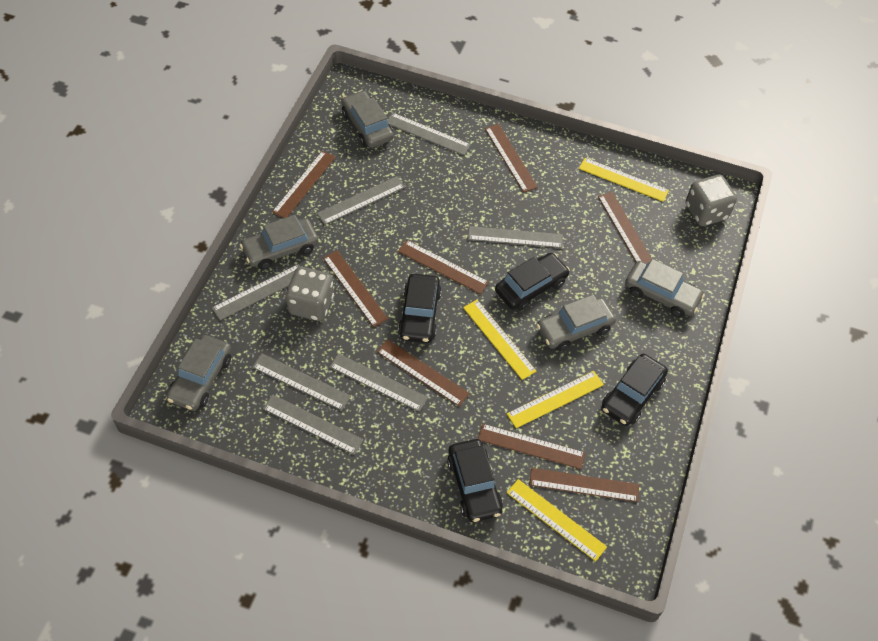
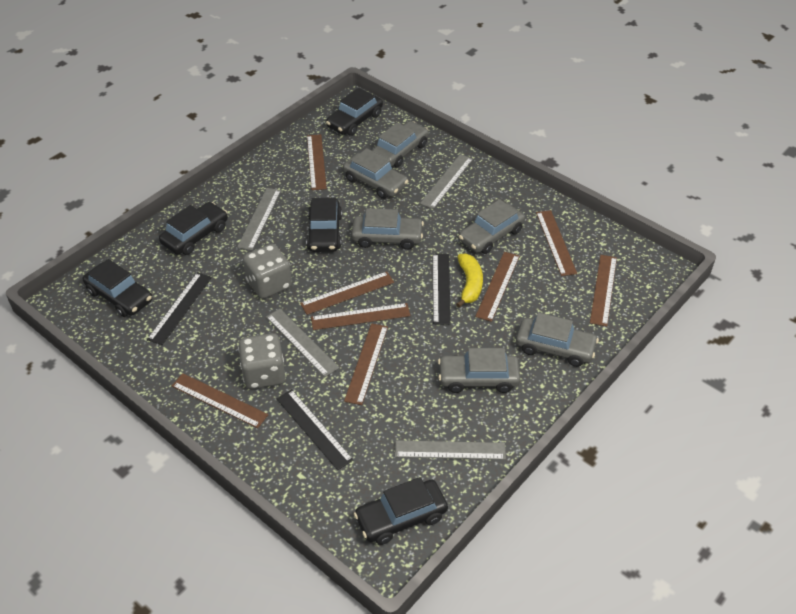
black car: 4 -> 5
black ruler: 0 -> 3
grey car: 5 -> 6
grey ruler: 7 -> 4
yellow banana: 0 -> 1
yellow ruler: 4 -> 0

